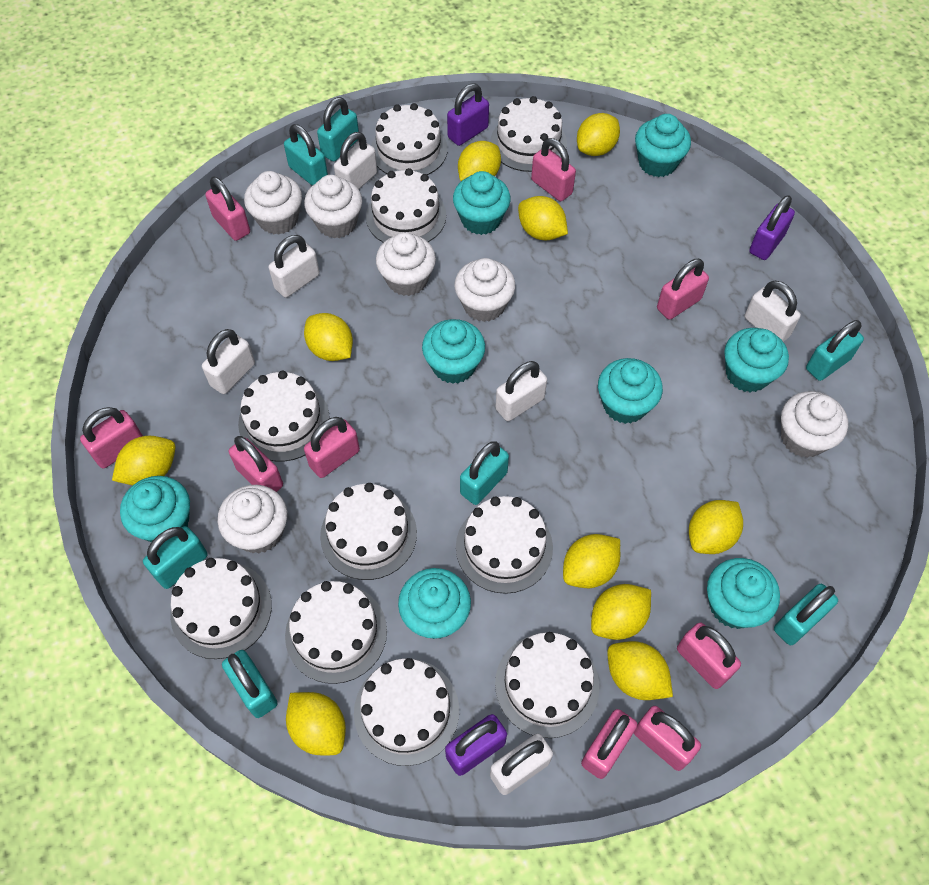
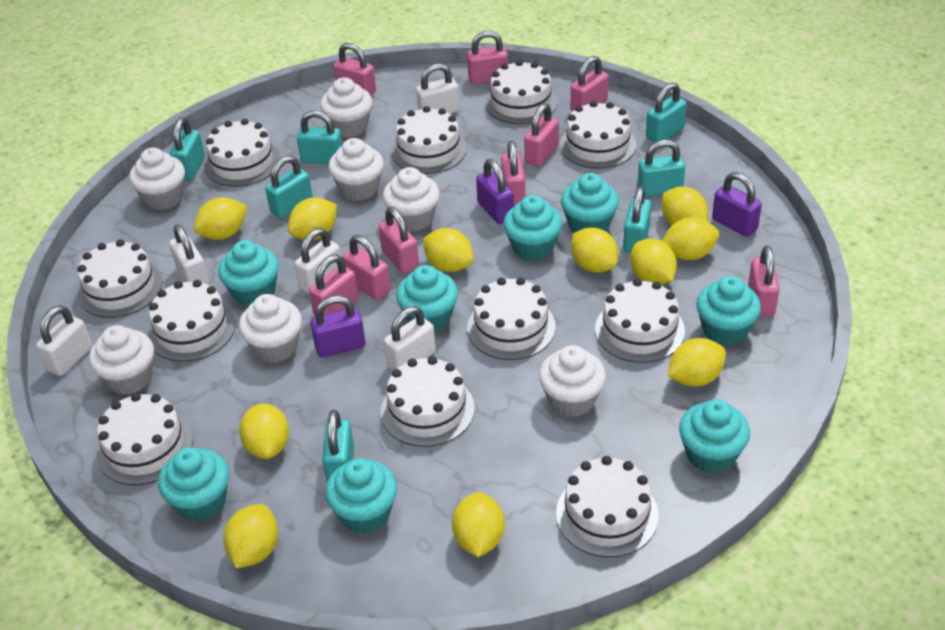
white cake: 10 -> 11
white cupcake: 6 -> 7
white padlock: 6 -> 5
yellow lemon: 10 -> 11

